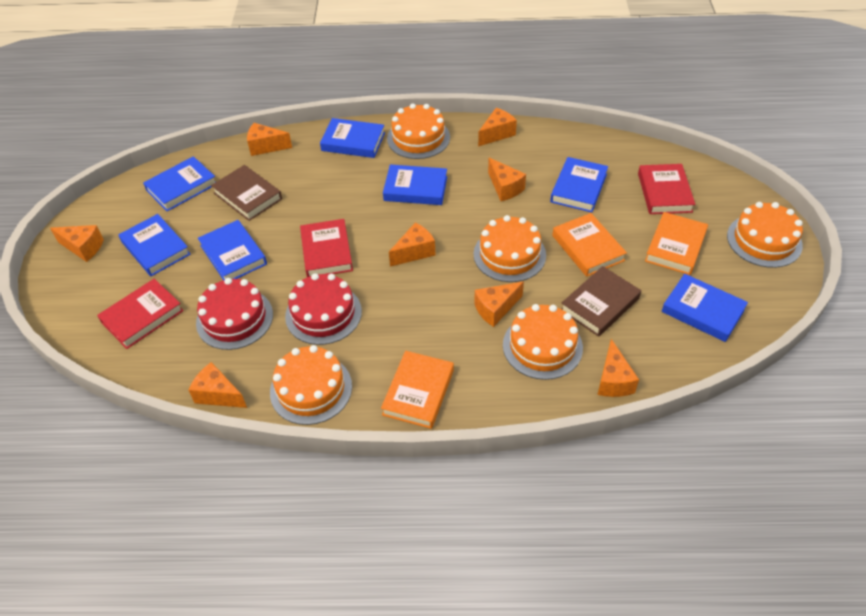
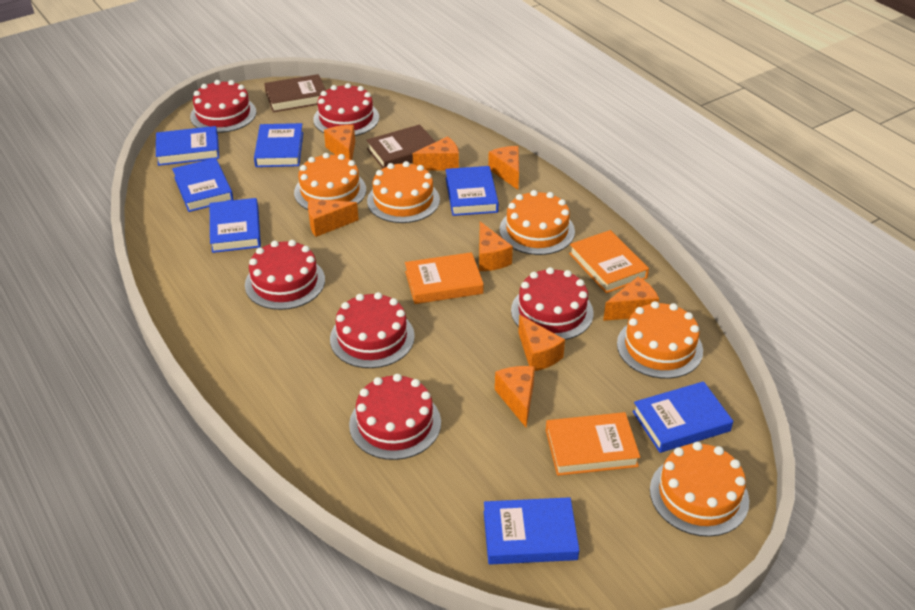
red book: 3 -> 0
red cake: 2 -> 6

